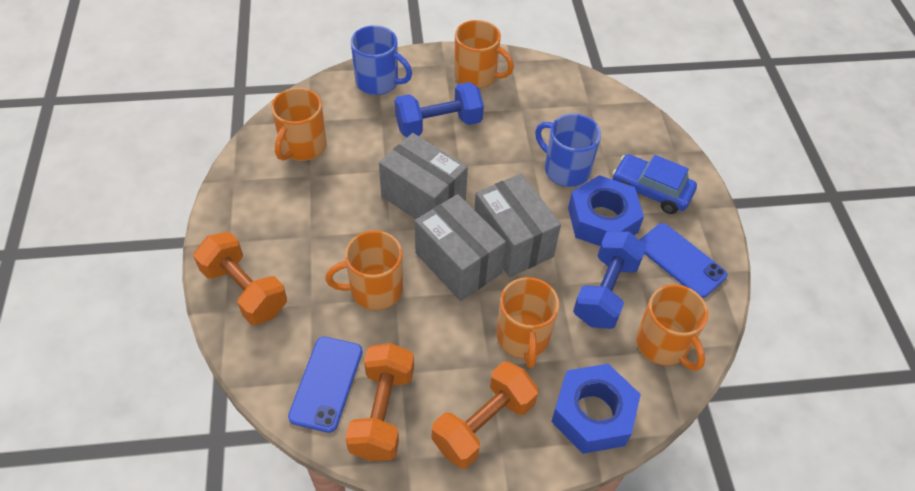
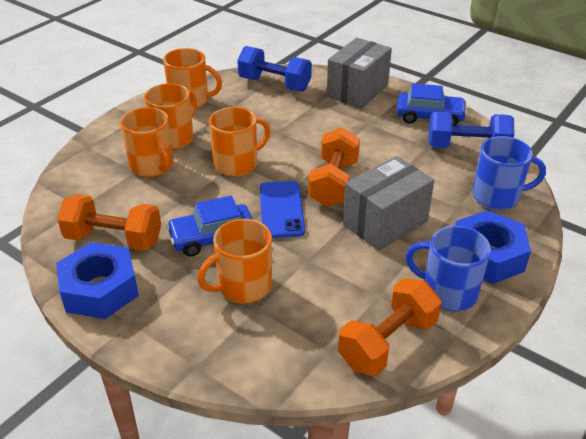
blue car: 1 -> 2
blue phone: 2 -> 1
grey box: 3 -> 2

